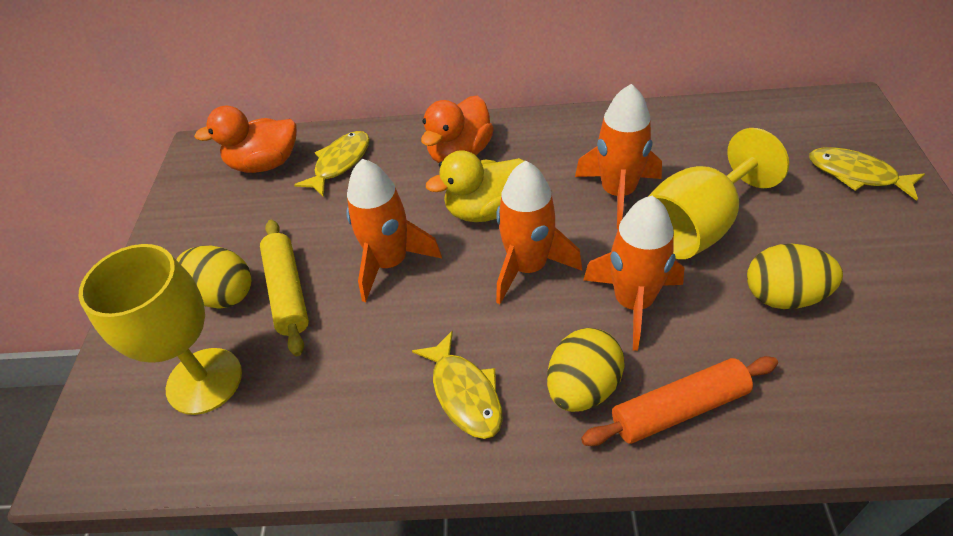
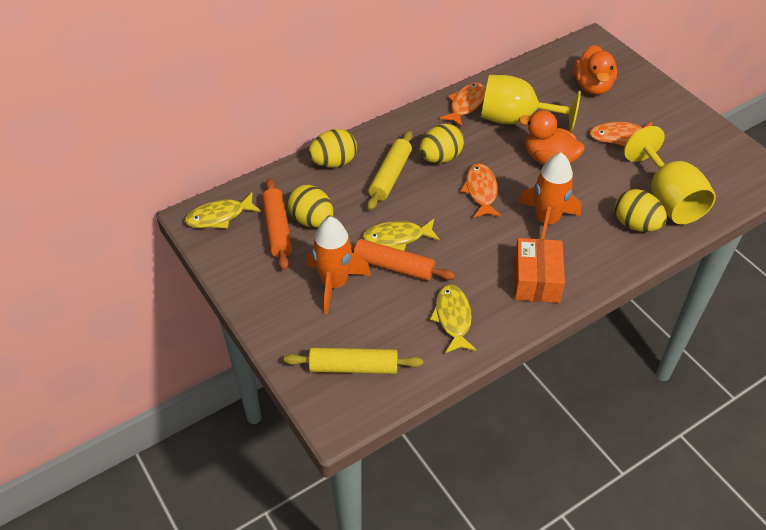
orange box: 0 -> 1
orange fish: 0 -> 3
orange rocket: 4 -> 2
orange rolling pin: 1 -> 2
yellow duck: 1 -> 0
yellow egg: 3 -> 4
yellow rolling pin: 1 -> 2

